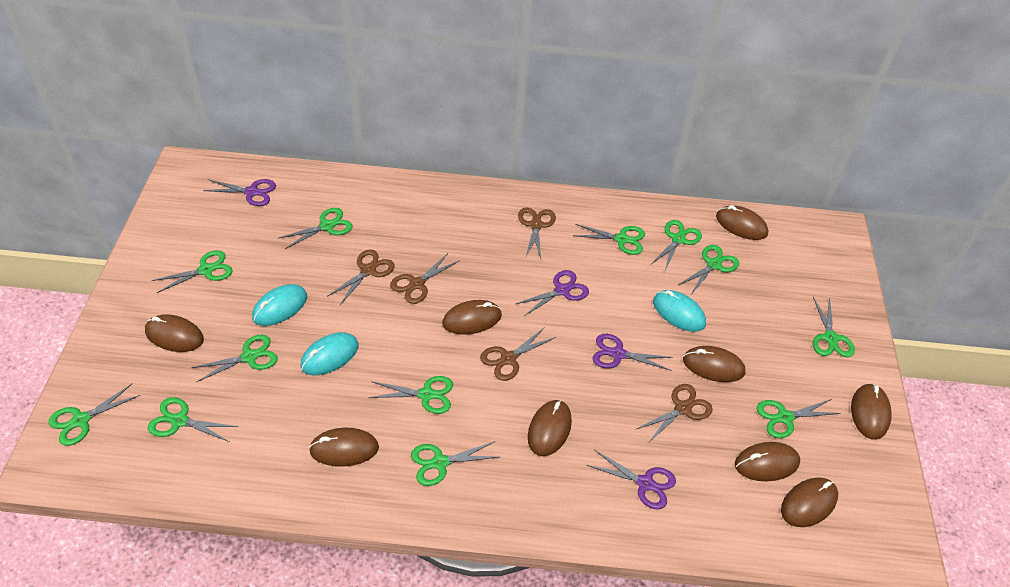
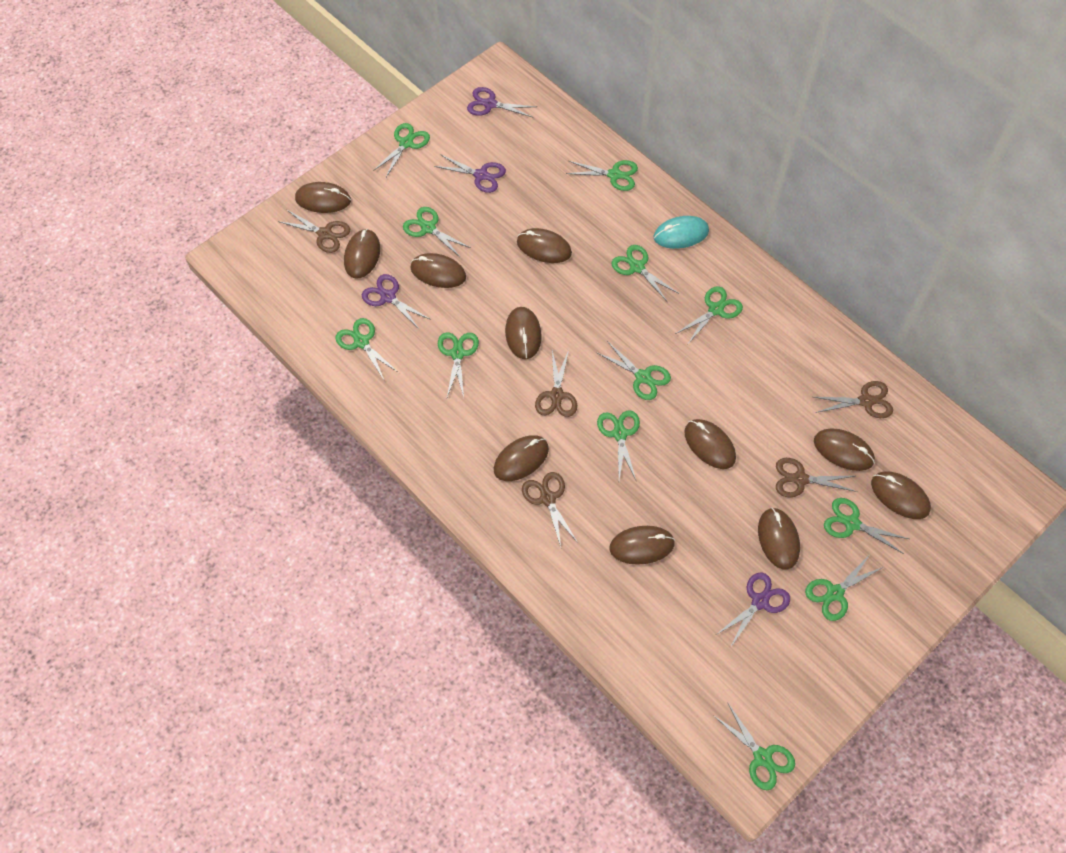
brown mouse: 9 -> 11
turquoise mouse: 3 -> 1

